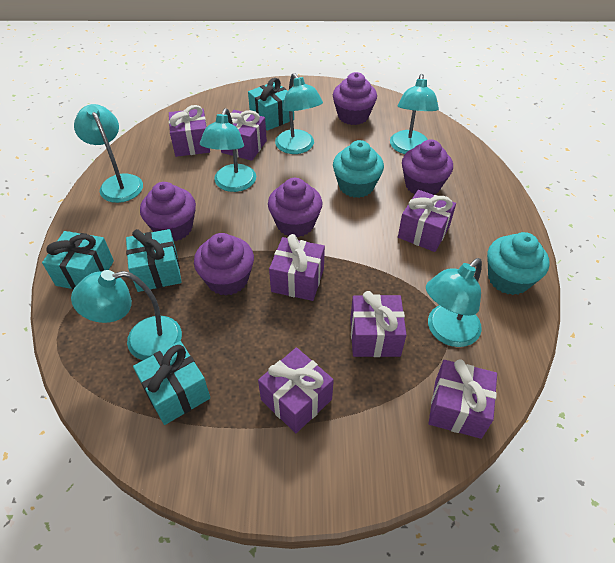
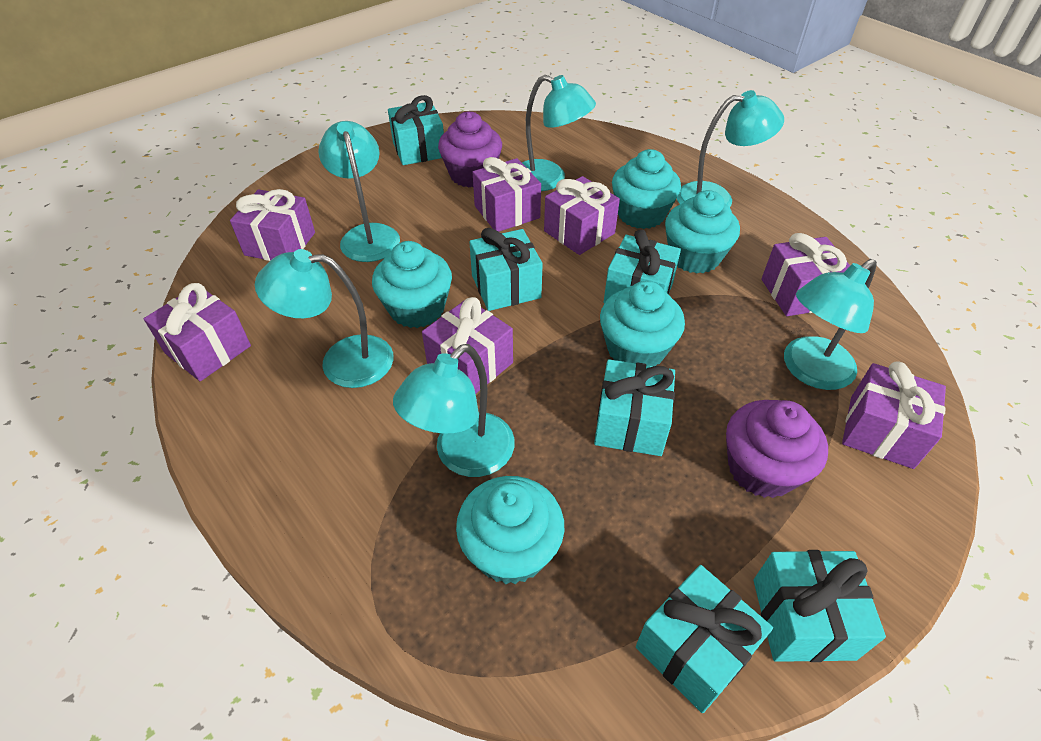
purple cupcake: 5 -> 2
turquoise cupcake: 2 -> 5
turquoise gift: 4 -> 6

